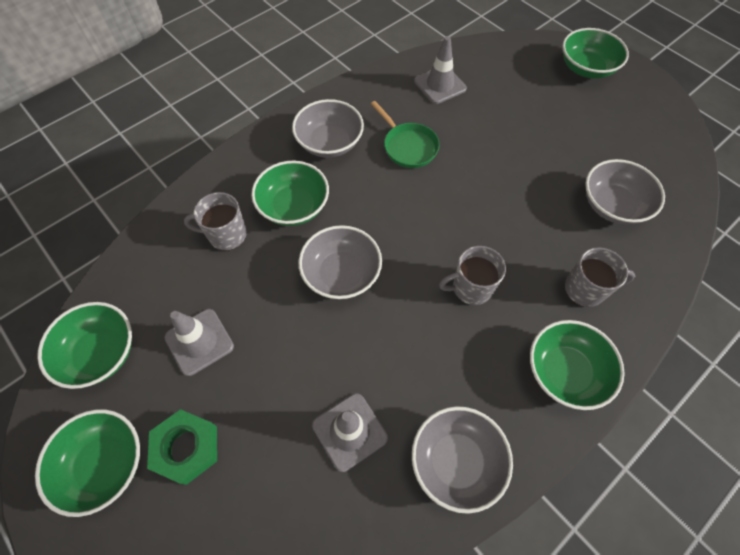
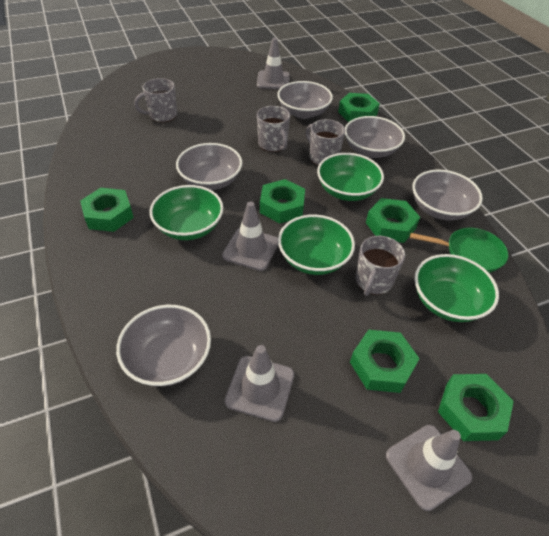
green bowl: 5 -> 4
green nut: 1 -> 6
grey bowl: 4 -> 5
grey mug: 3 -> 4
grey traffic cone: 3 -> 4

